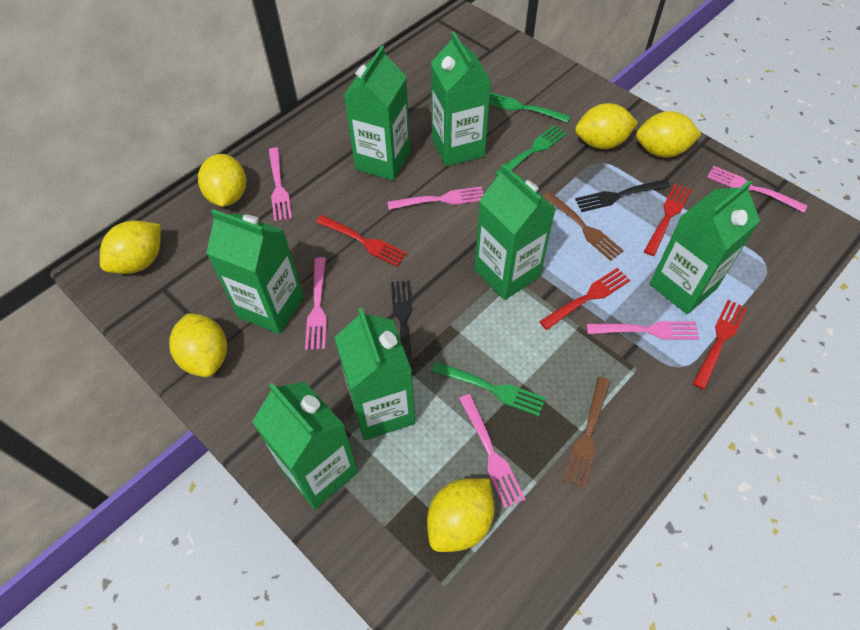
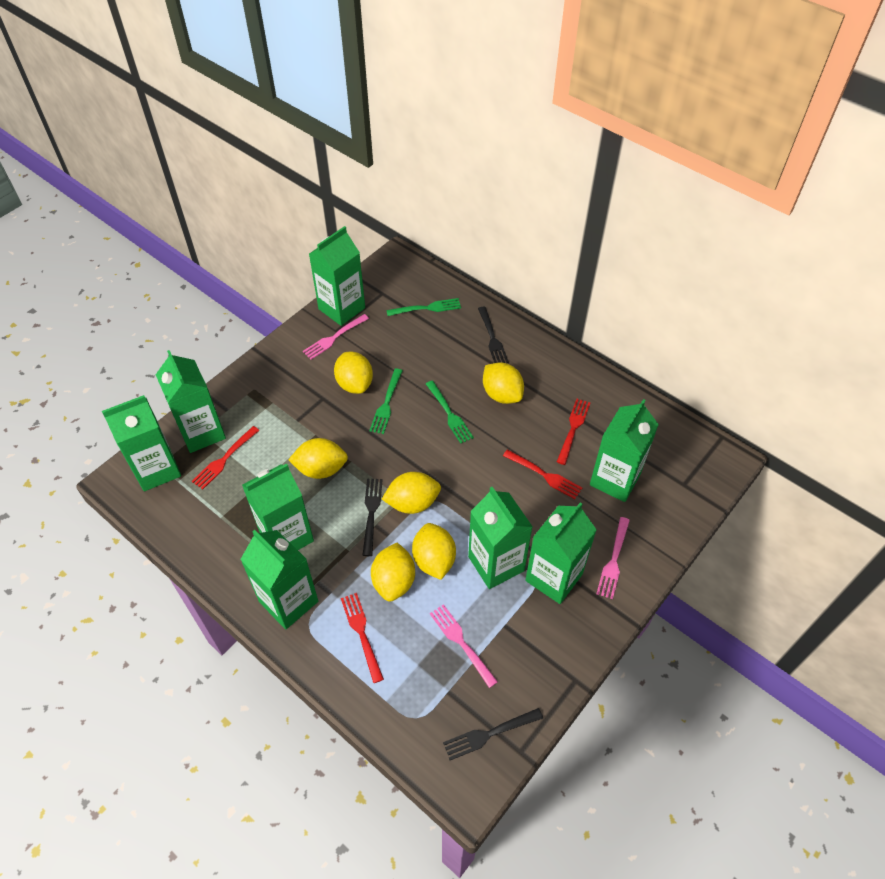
black fork: 2 -> 3
brown fork: 2 -> 0
green carton: 7 -> 8
pink fork: 6 -> 3

